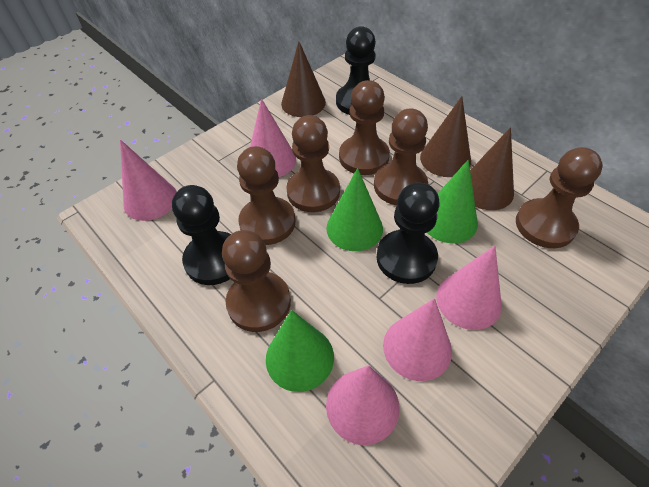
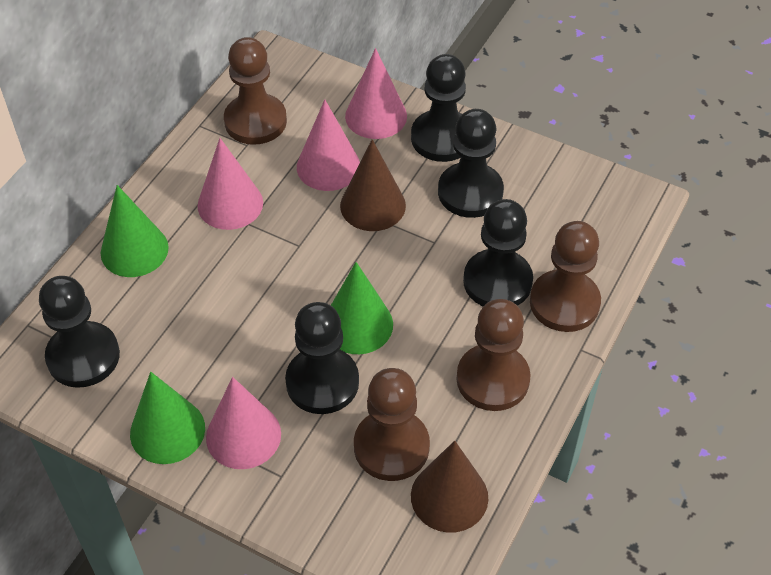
black pawn: 3 -> 5
brown cone: 3 -> 2
brown pawn: 6 -> 4
pink cone: 5 -> 4

